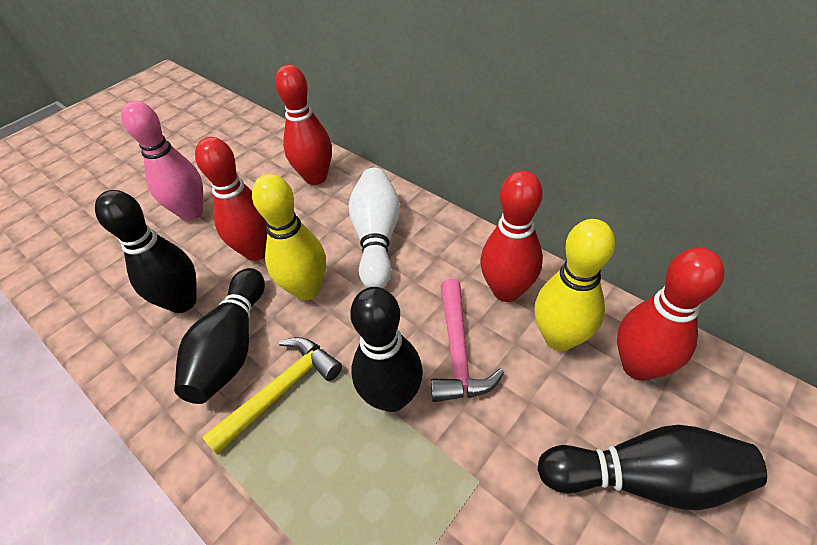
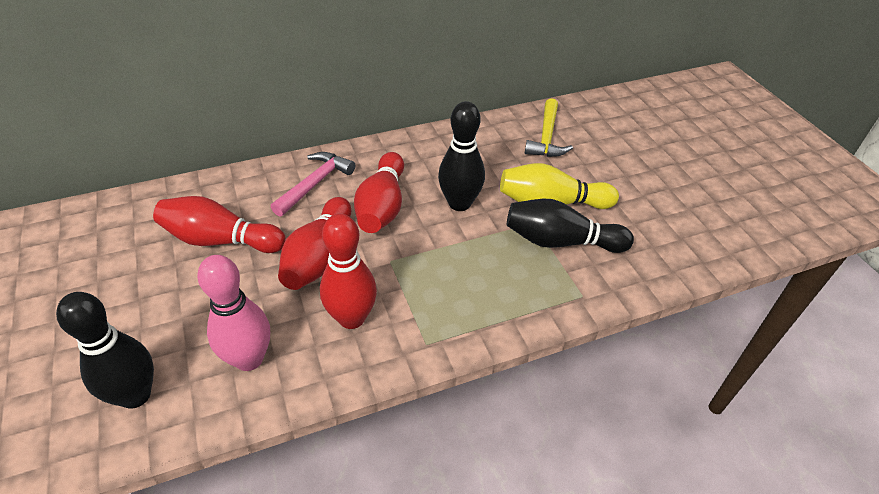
black bowling pin: 4 -> 3
white bowling pin: 1 -> 0
yellow bowling pin: 2 -> 1

